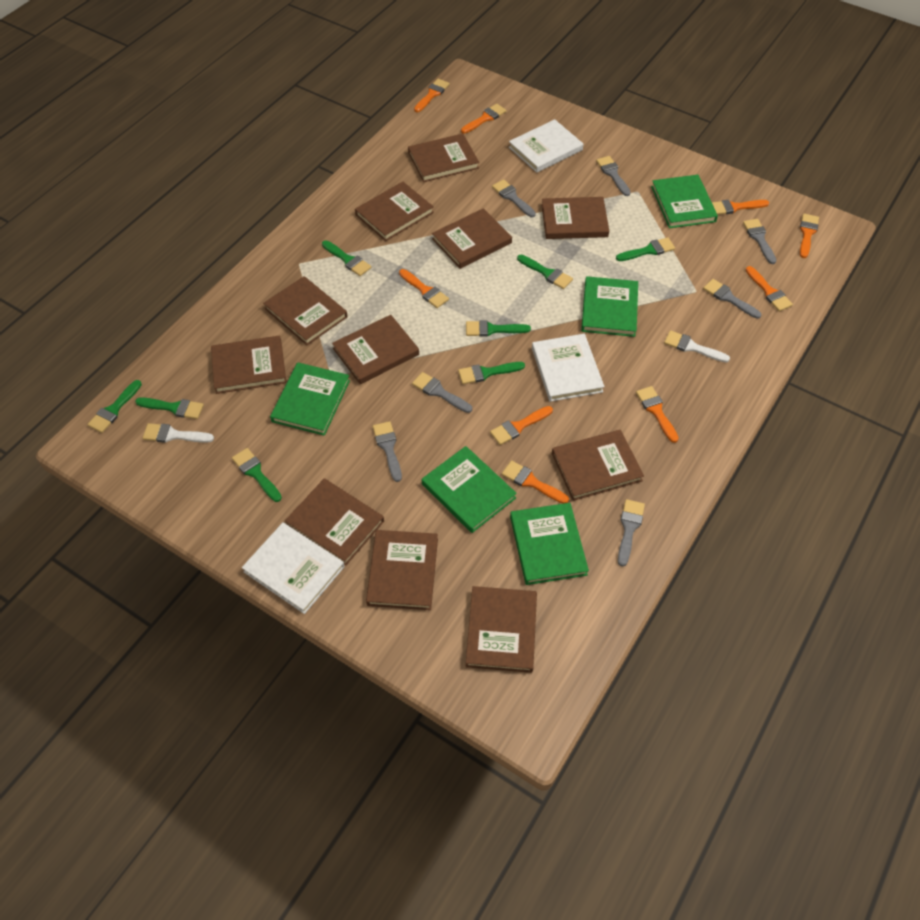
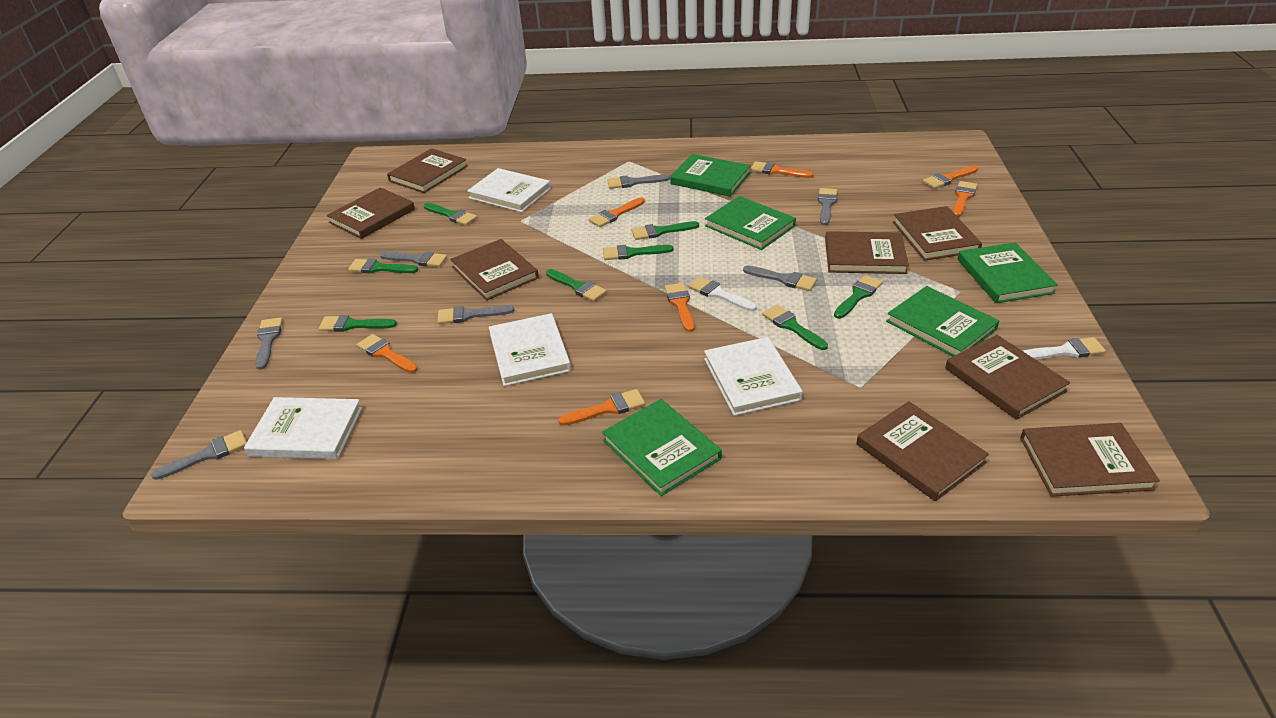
brown book: 11 -> 8
orange brush: 9 -> 7
white book: 3 -> 4

